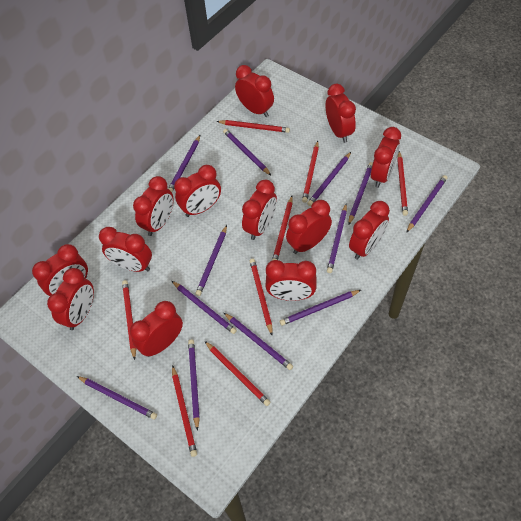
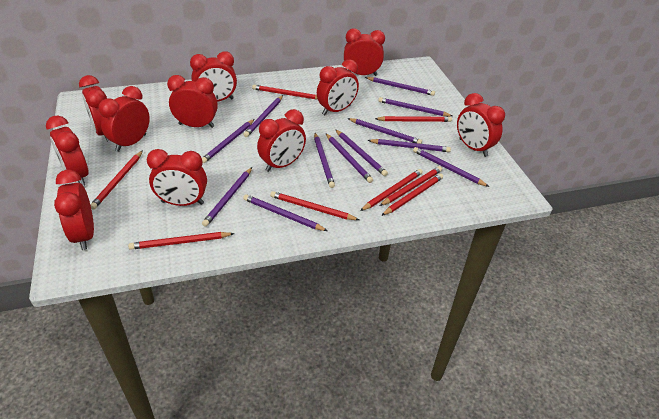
red clock: 13 -> 11

